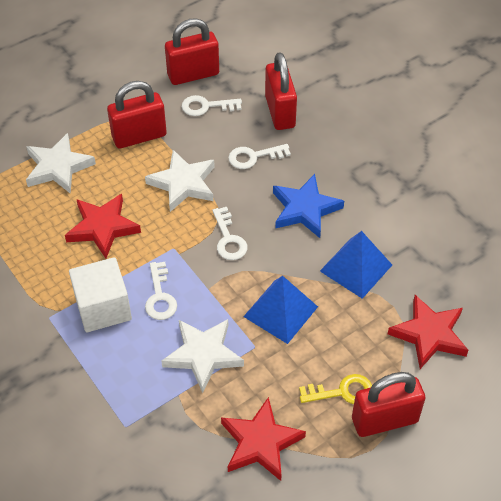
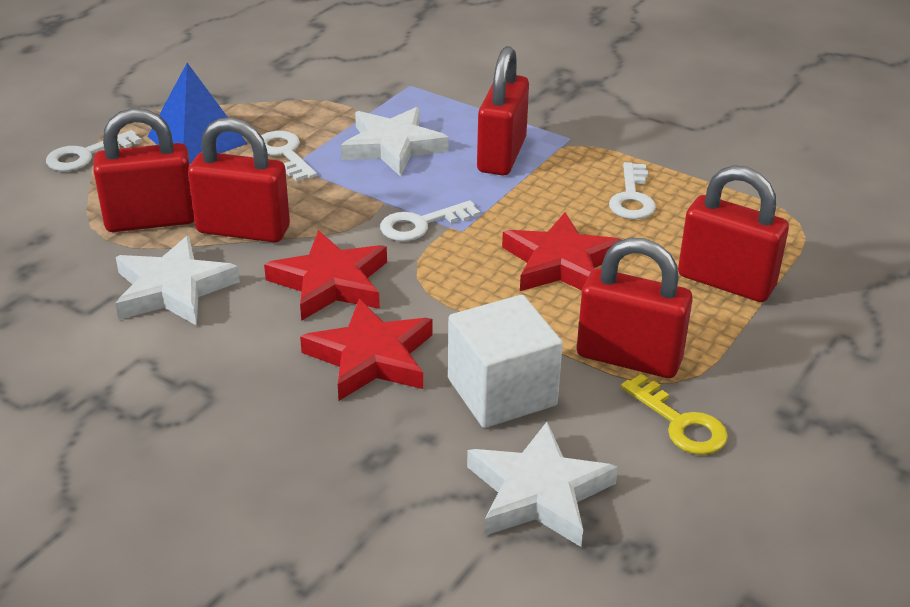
blue pyramid: 2 -> 1
blue star: 1 -> 0
red padlock: 4 -> 5

